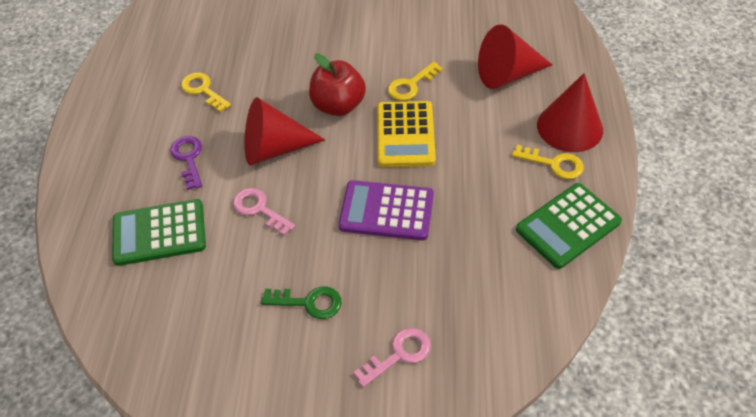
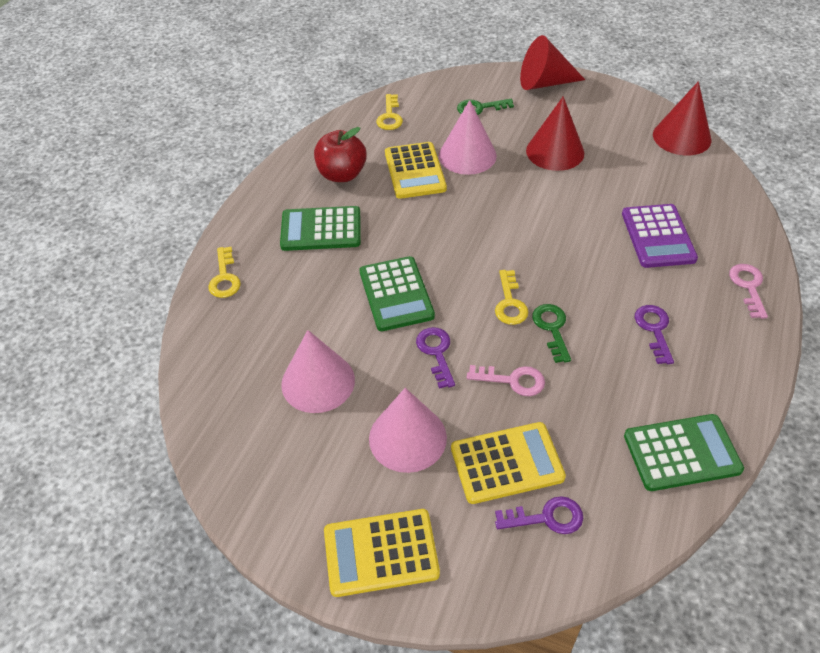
green calculator: 2 -> 3
green key: 1 -> 2
pink cone: 0 -> 3
purple key: 1 -> 3
yellow calculator: 1 -> 3

